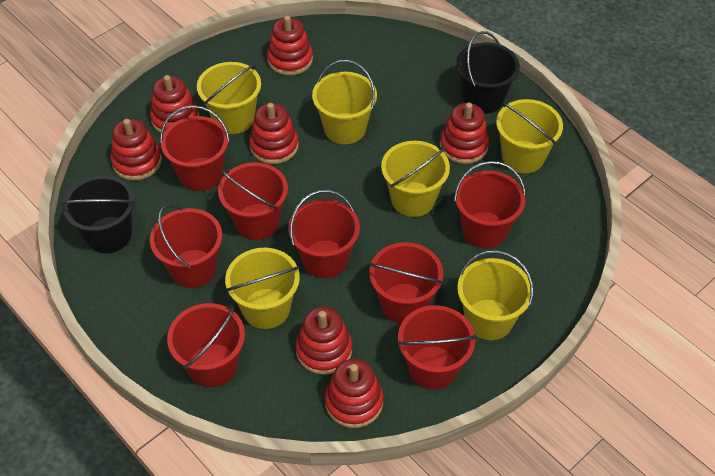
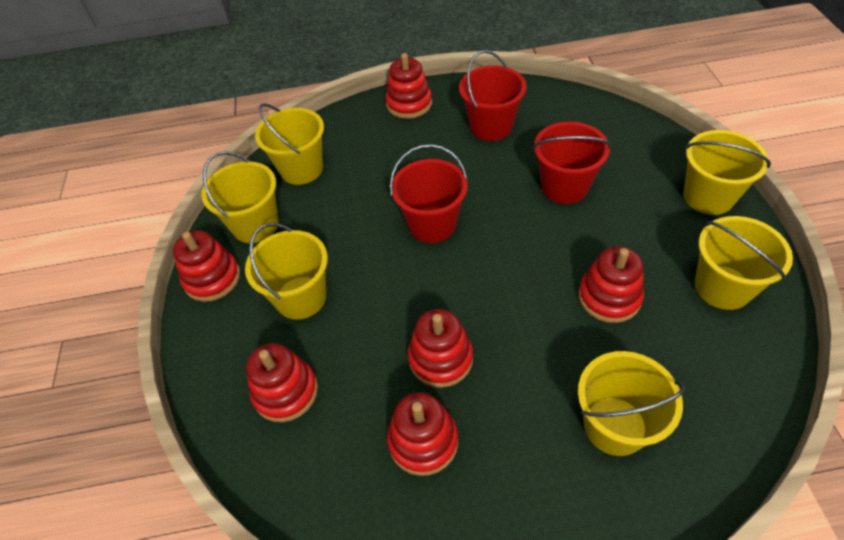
black bucket: 2 -> 0
red bucket: 8 -> 3
red stacking toy: 7 -> 6

